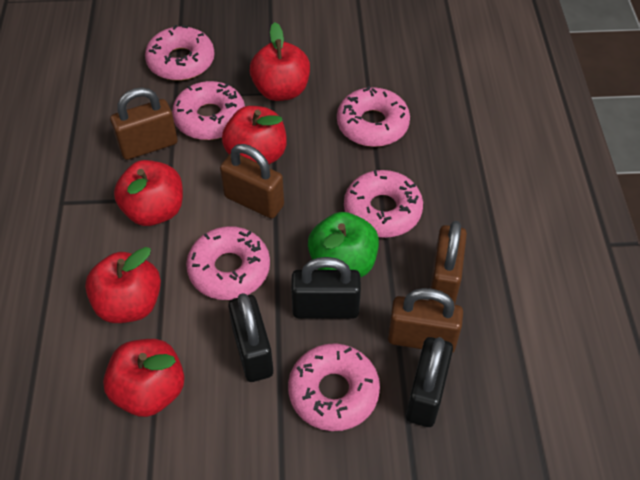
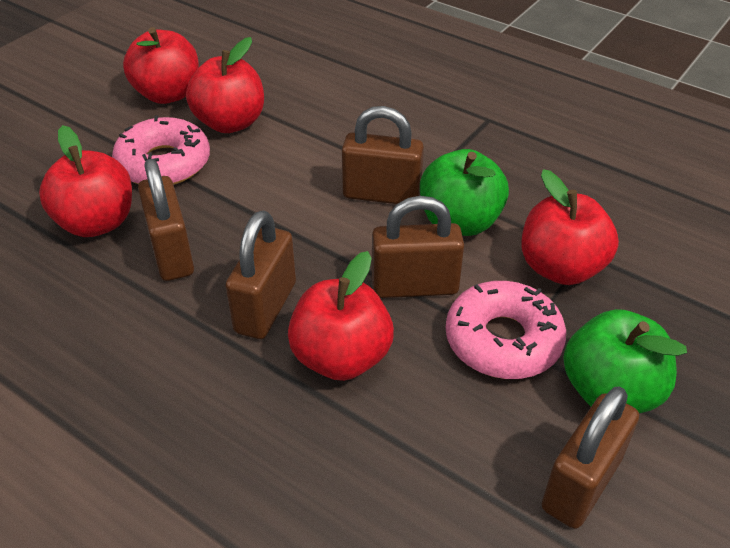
black padlock: 3 -> 0
brown padlock: 4 -> 5
green apple: 1 -> 2
pink donut: 6 -> 2

